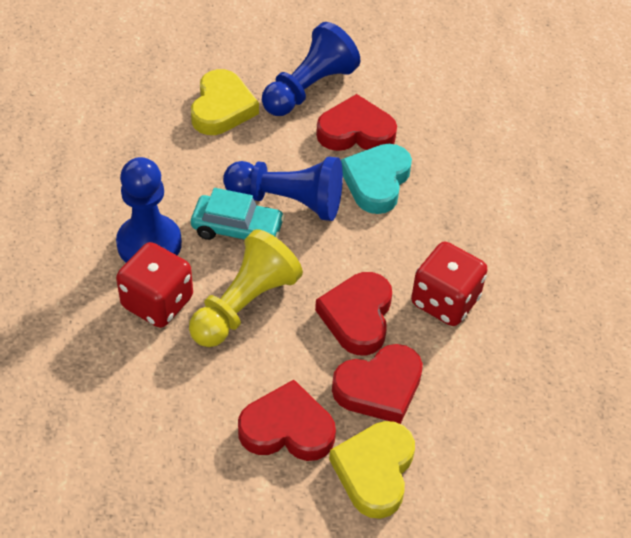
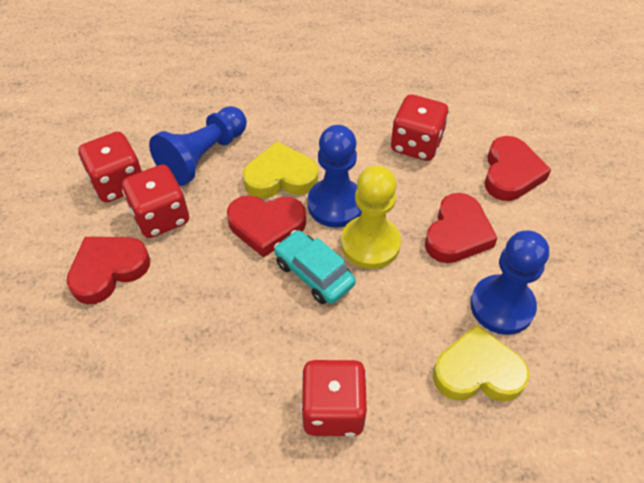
red dice: 2 -> 4
turquoise heart: 1 -> 0

